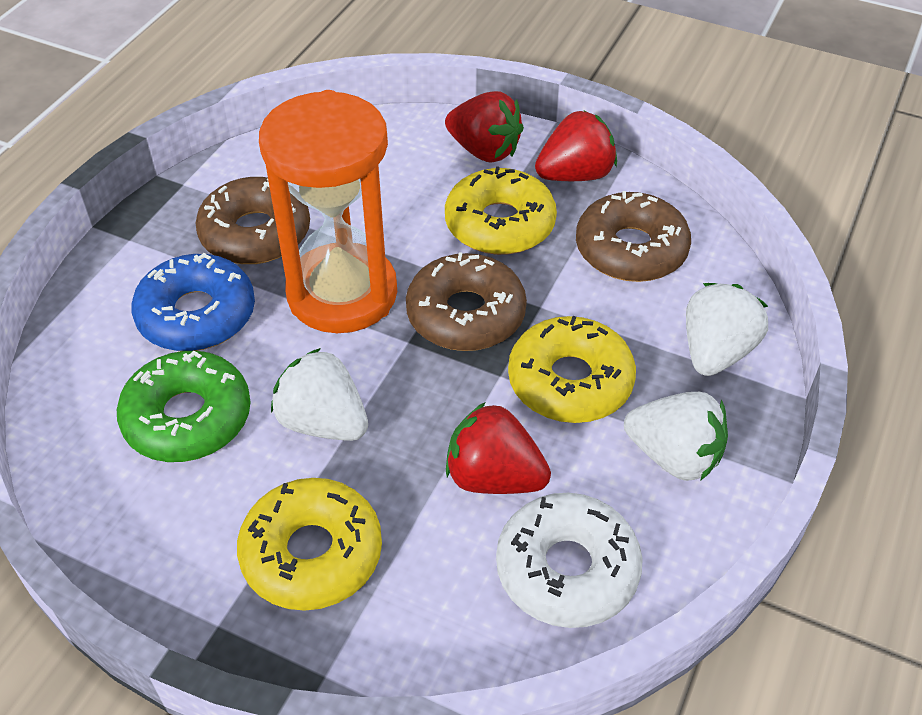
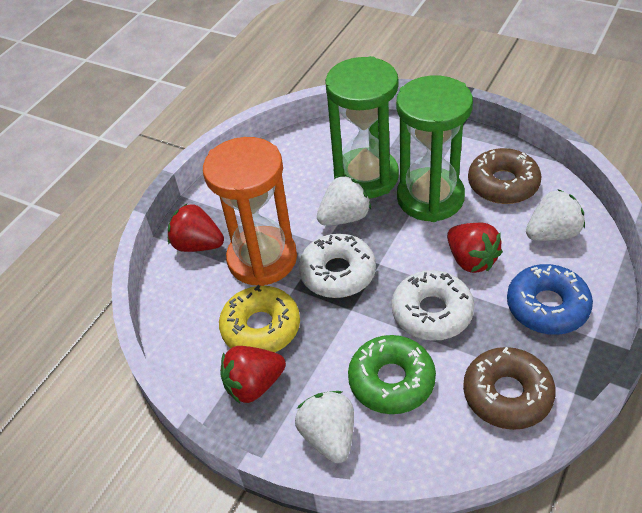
brown donut: 3 -> 2
green hourglass: 0 -> 2
white donut: 1 -> 2
yellow donut: 3 -> 1

